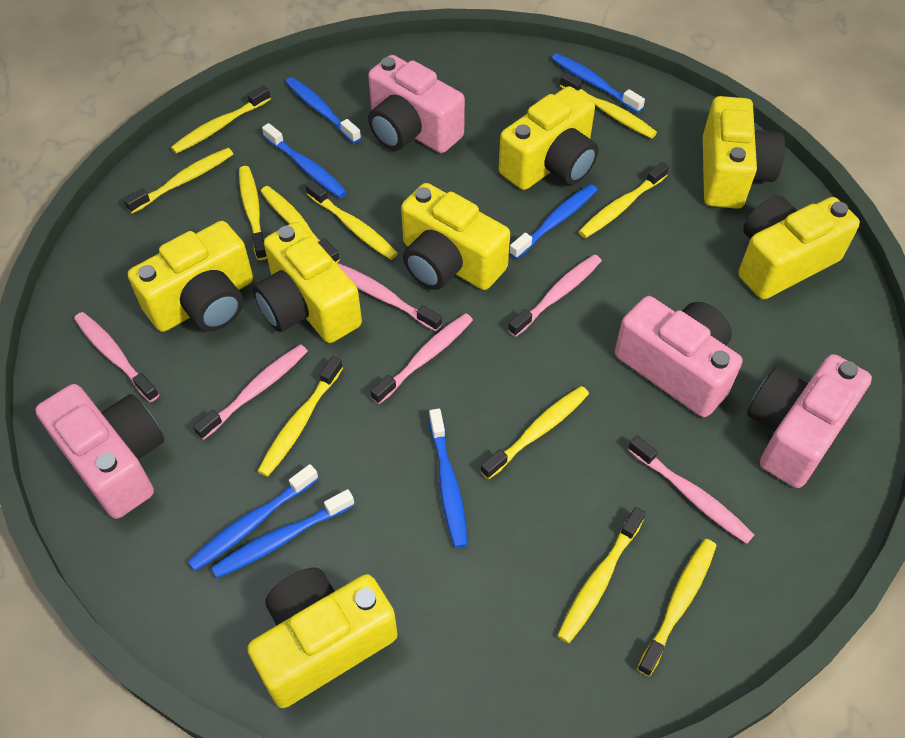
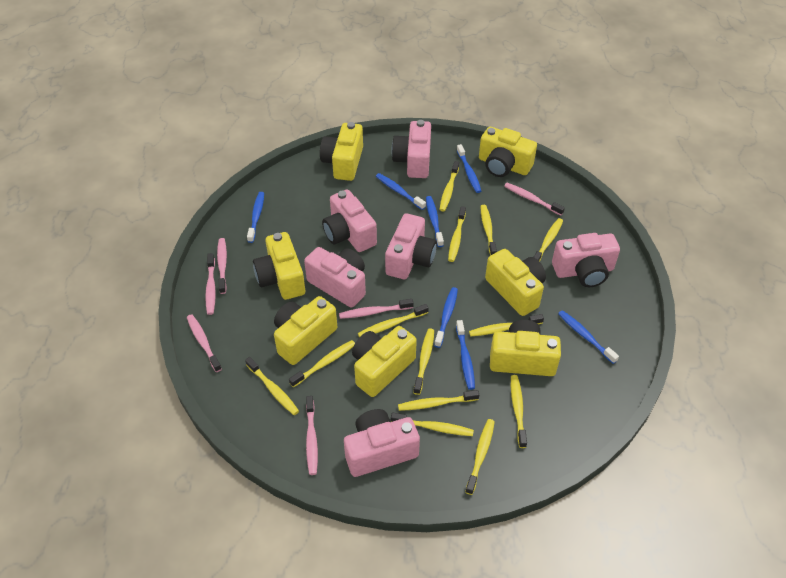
pink camera: 4 -> 6
yellow toothbrush: 11 -> 13

